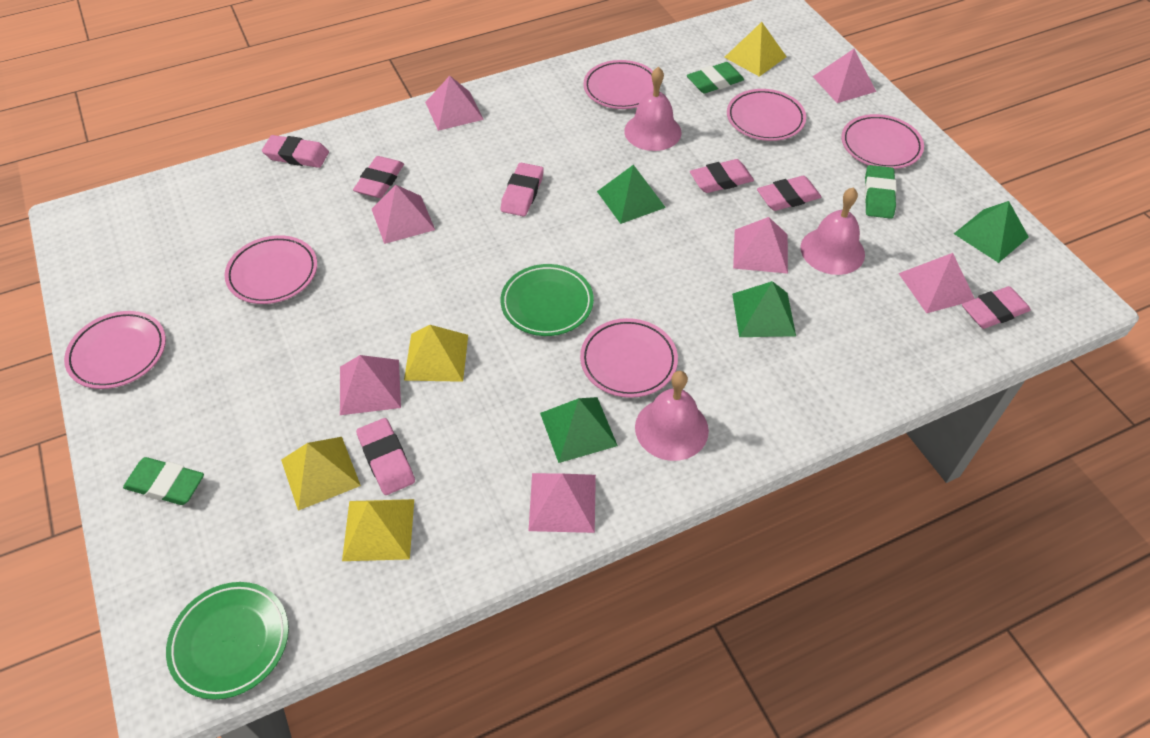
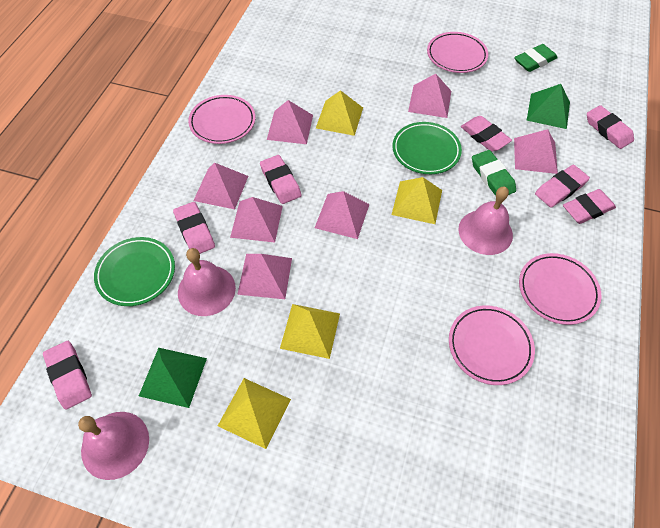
green eraser: 3 -> 2
green pyramid: 4 -> 2
pink plate: 6 -> 4

